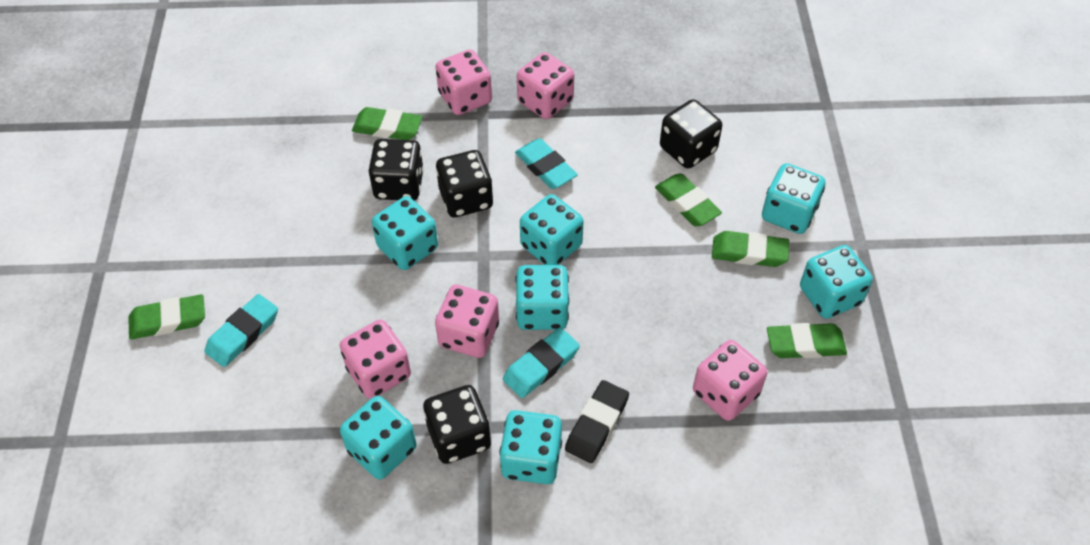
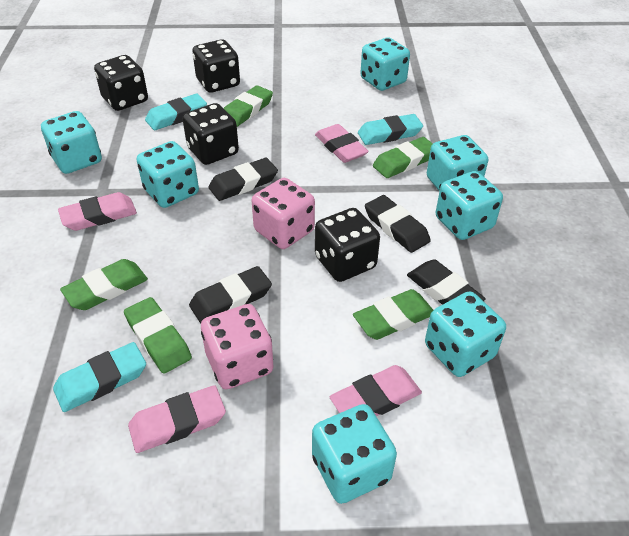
black eraser: 1 -> 4
pink dice: 5 -> 2
pink eraser: 0 -> 4

